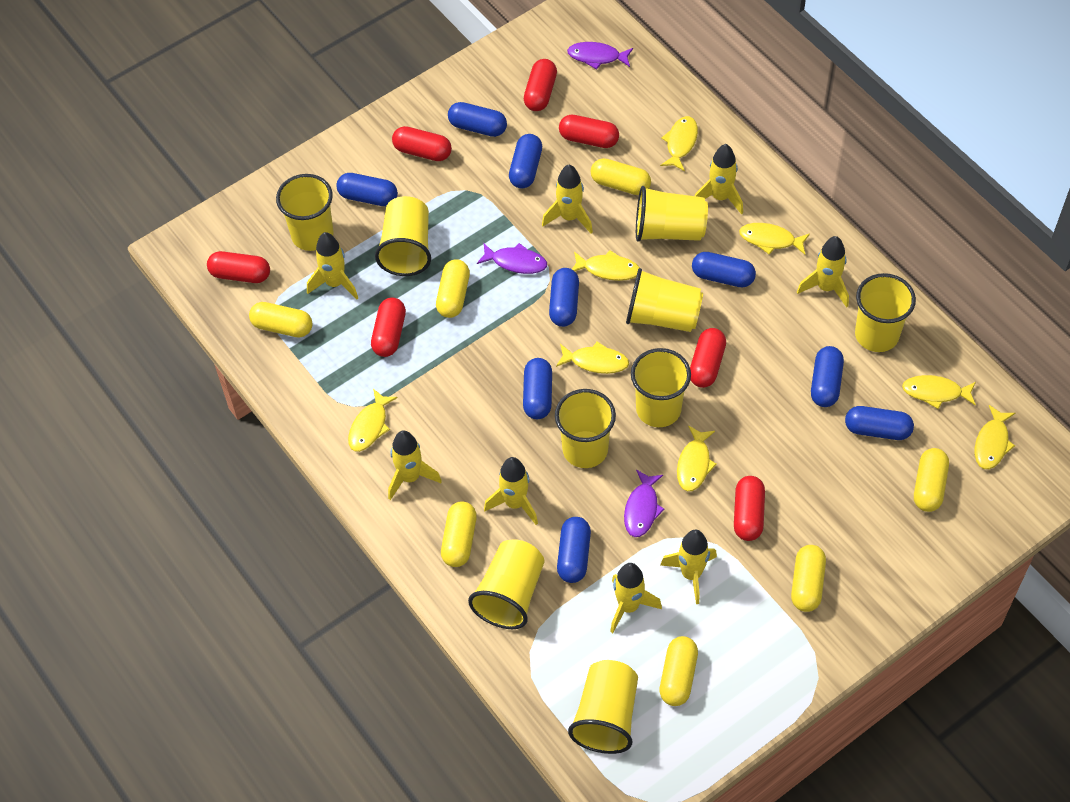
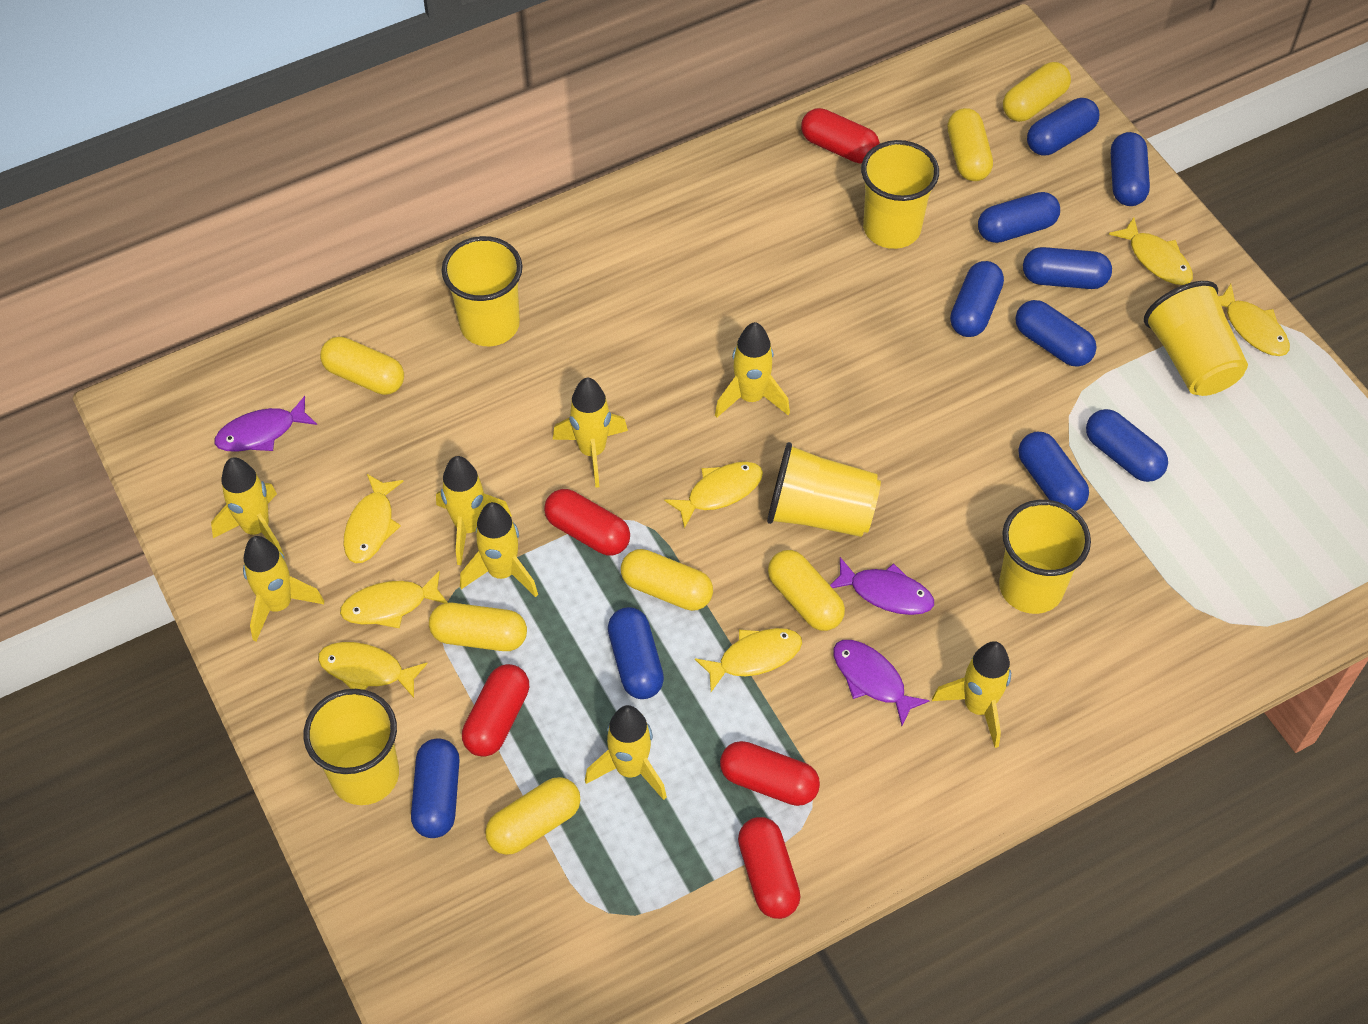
blue capsule: 9 -> 10
red capsule: 7 -> 5
yellow cup: 9 -> 6
yellow fish: 8 -> 7

